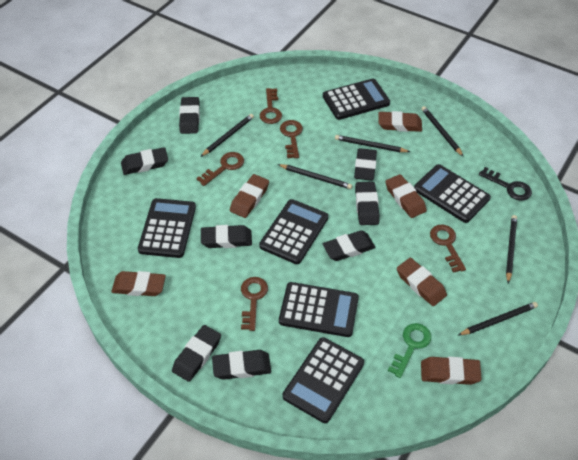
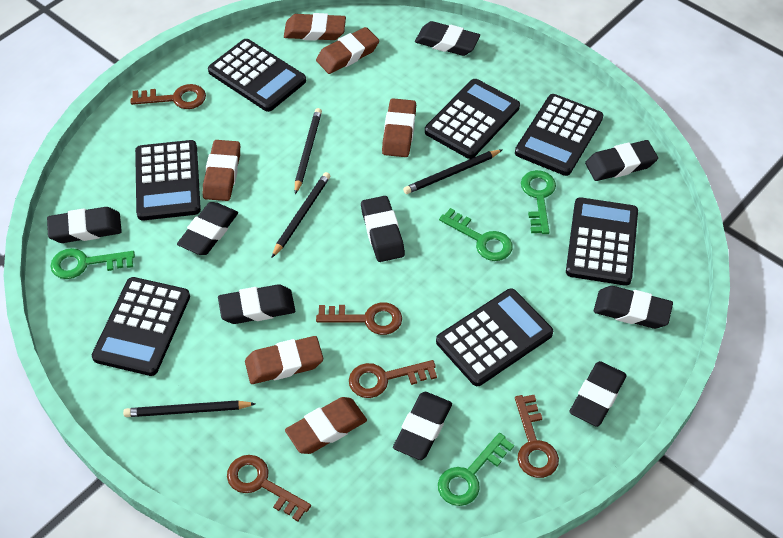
black calculator: 6 -> 7
black eraser: 8 -> 9
black key: 1 -> 0
black pencil: 6 -> 4
green key: 1 -> 4

